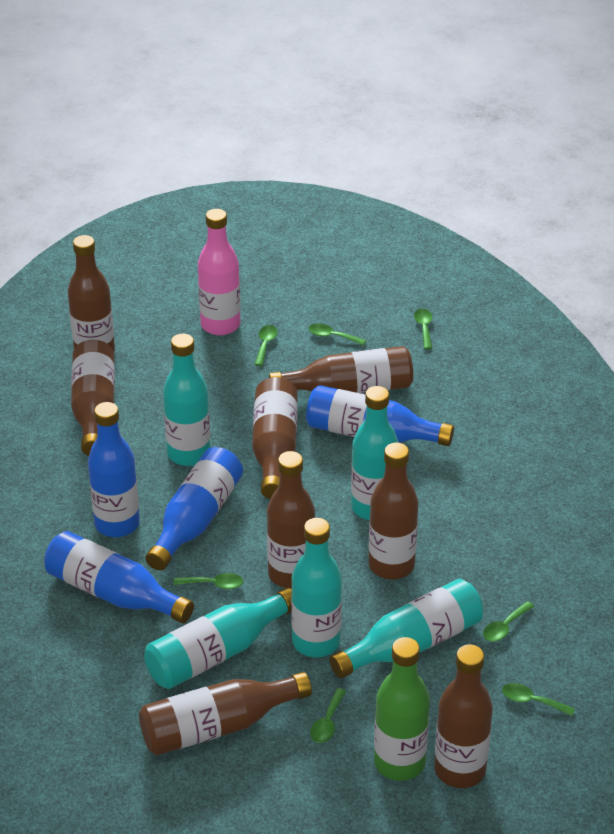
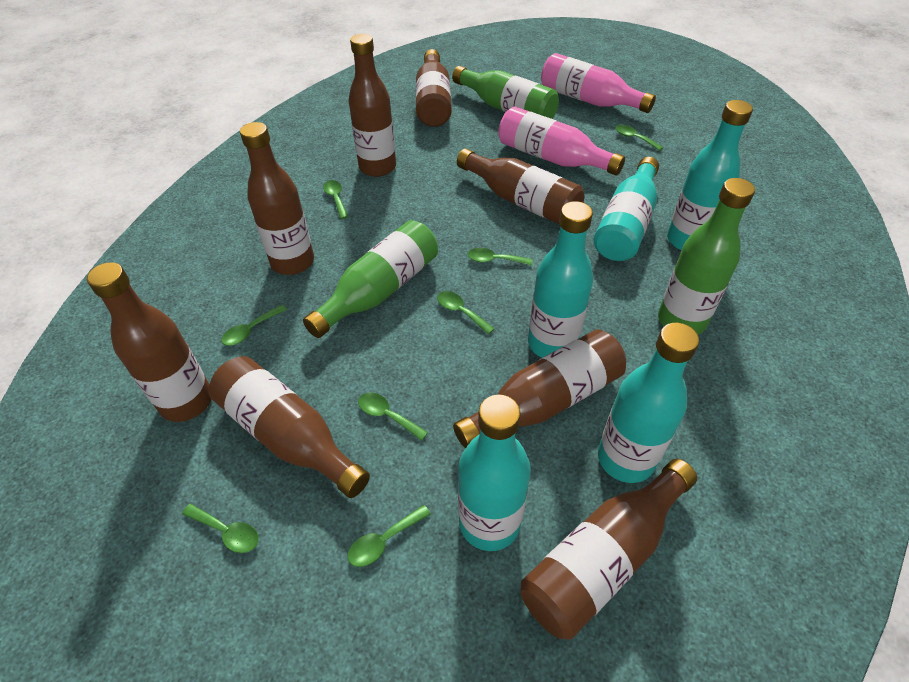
blue bottle: 4 -> 0
green bottle: 1 -> 3
green spoon: 7 -> 8
pink bottle: 1 -> 2

